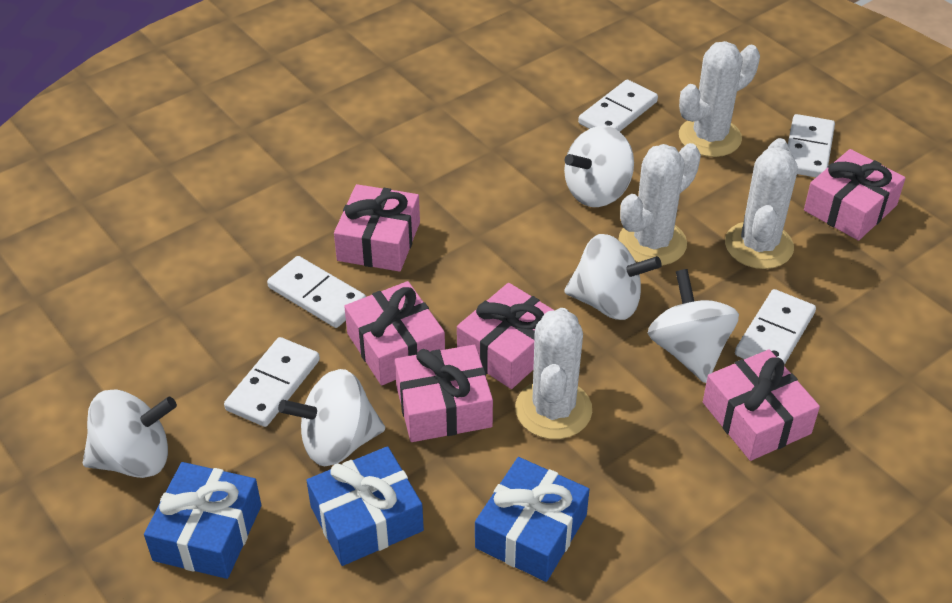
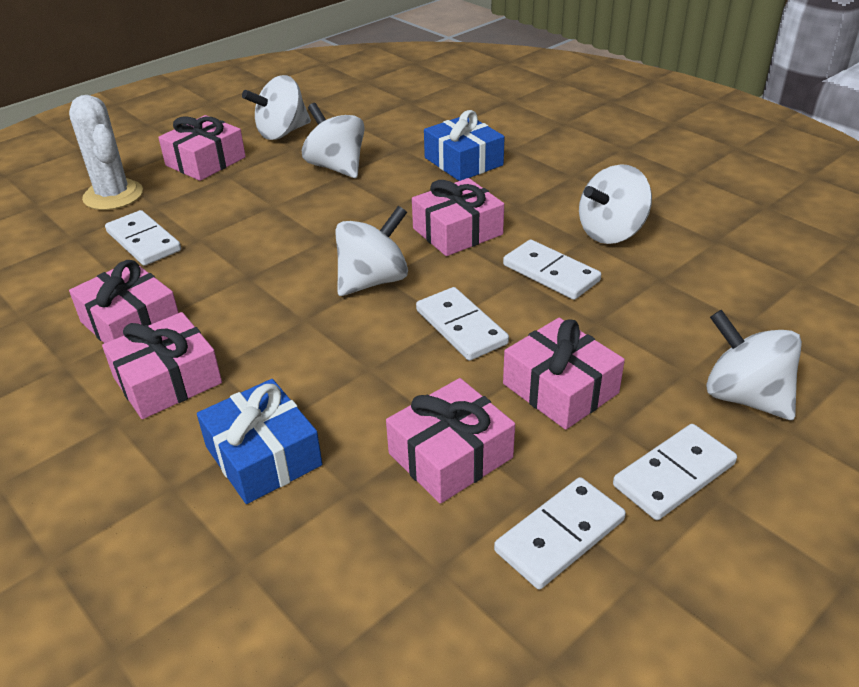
blue gift: 3 -> 2
white cactus: 4 -> 1

